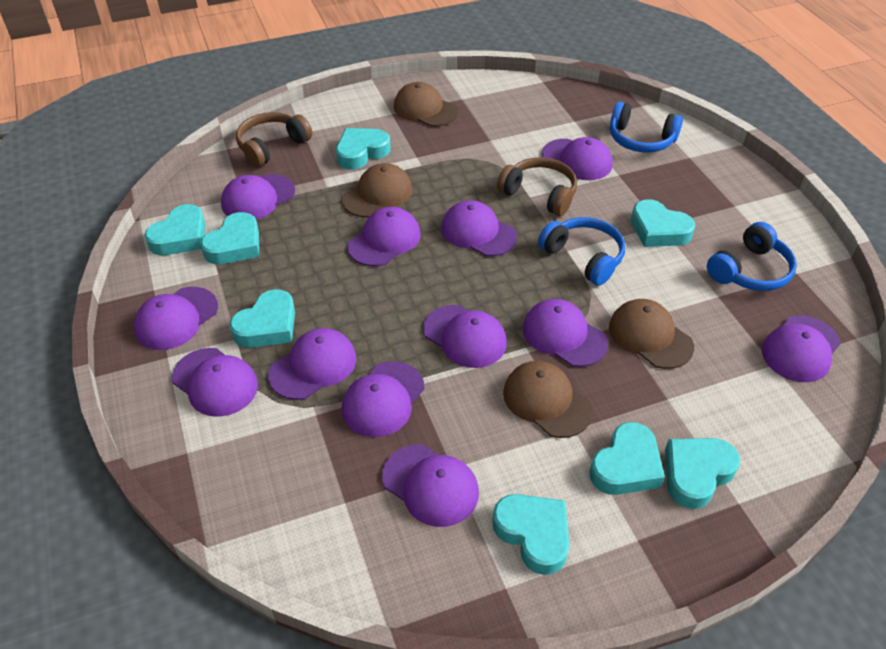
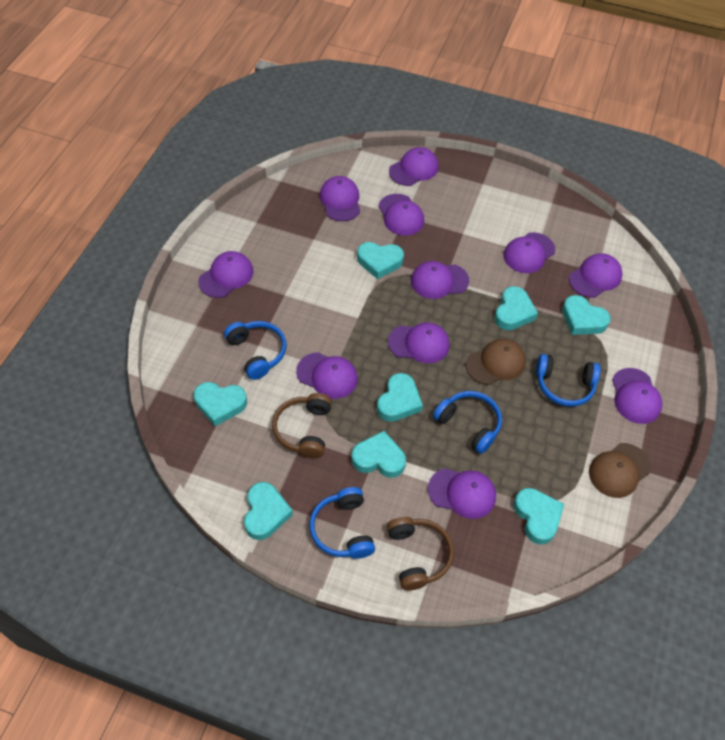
blue headphones: 3 -> 4
brown cap: 4 -> 2
purple cap: 12 -> 11

